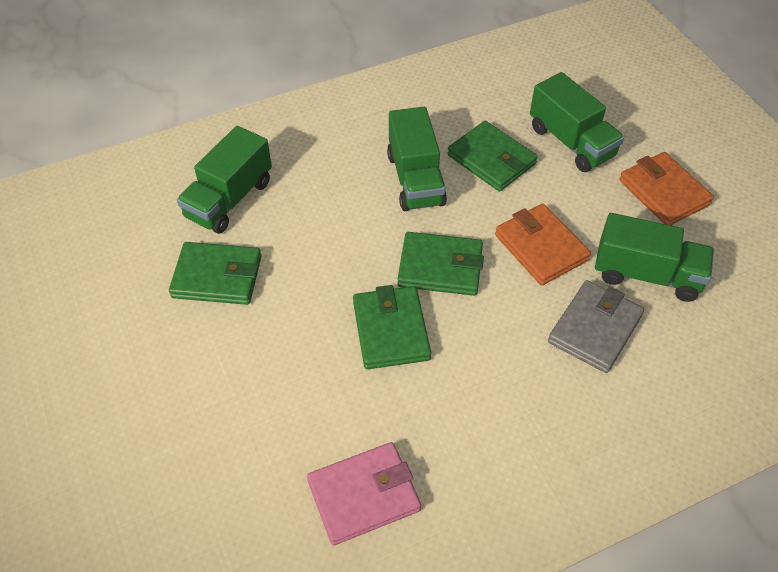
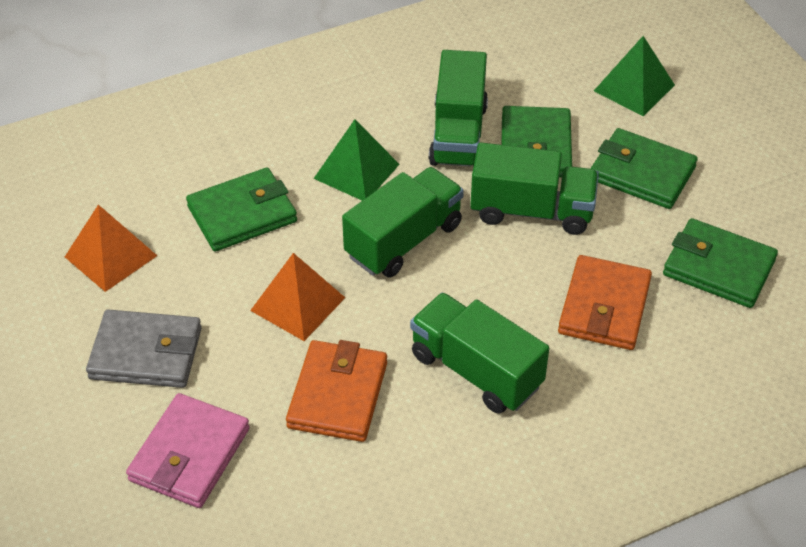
green pyramid: 0 -> 2
orange pyramid: 0 -> 2

